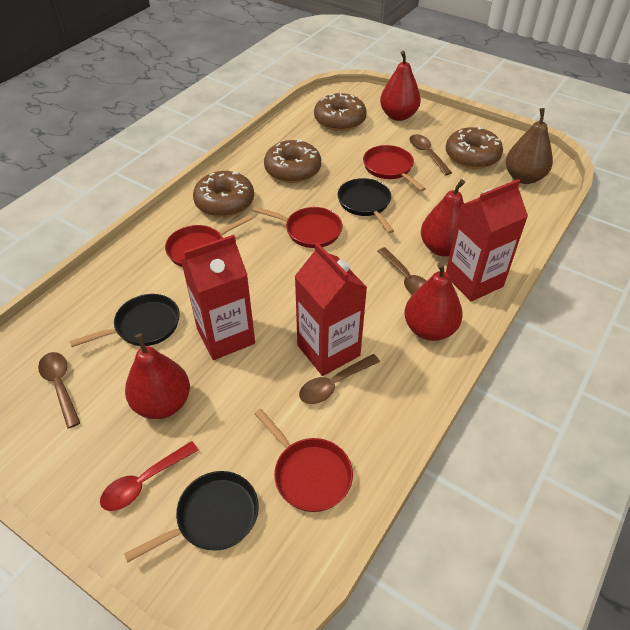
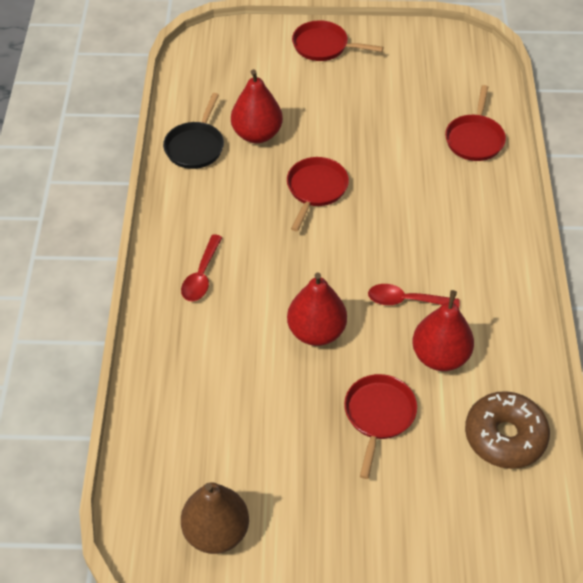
black pan: 3 -> 1
brown donut: 4 -> 1
brown spoon: 4 -> 0
red carton: 3 -> 0
red pear: 4 -> 3
red spoon: 1 -> 2

